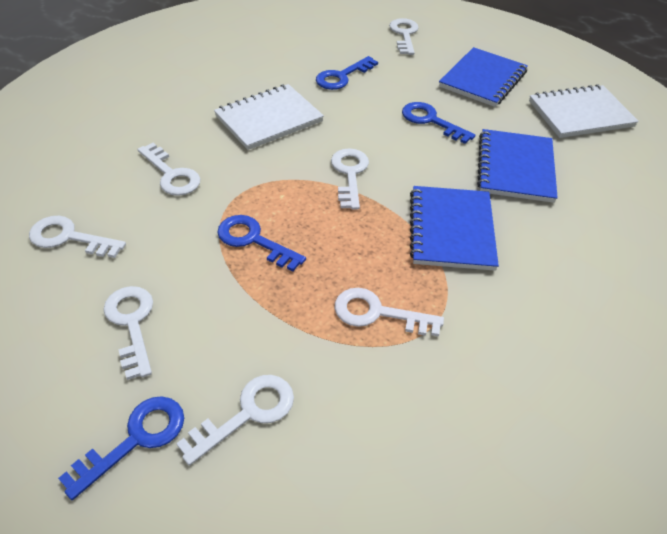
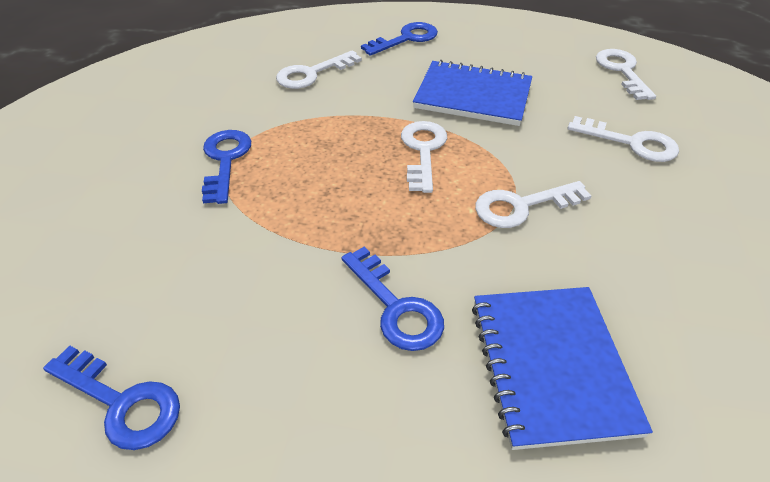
blue notebook: 3 -> 2
white key: 7 -> 5
white notebook: 2 -> 0

